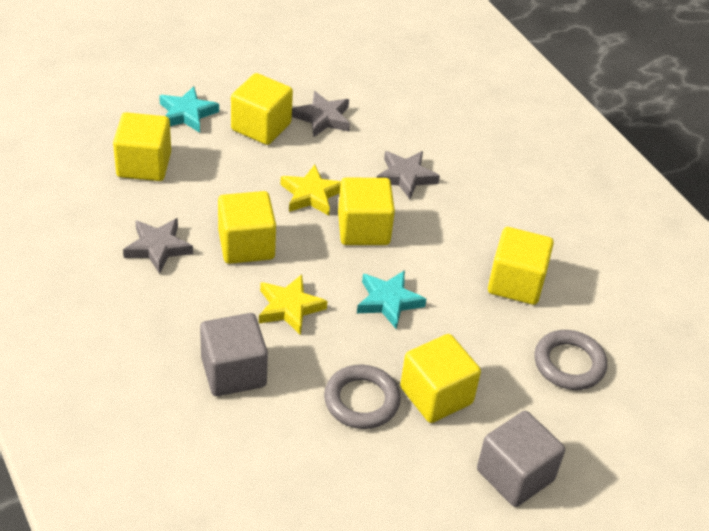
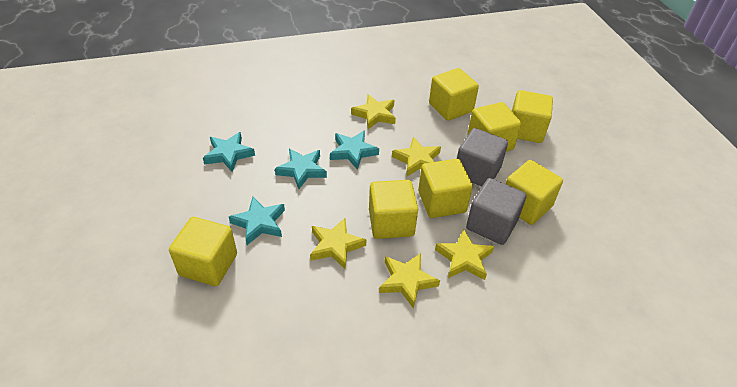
grey ring: 2 -> 0
grey star: 3 -> 0
turquoise star: 2 -> 4
yellow cube: 6 -> 7
yellow star: 2 -> 5

